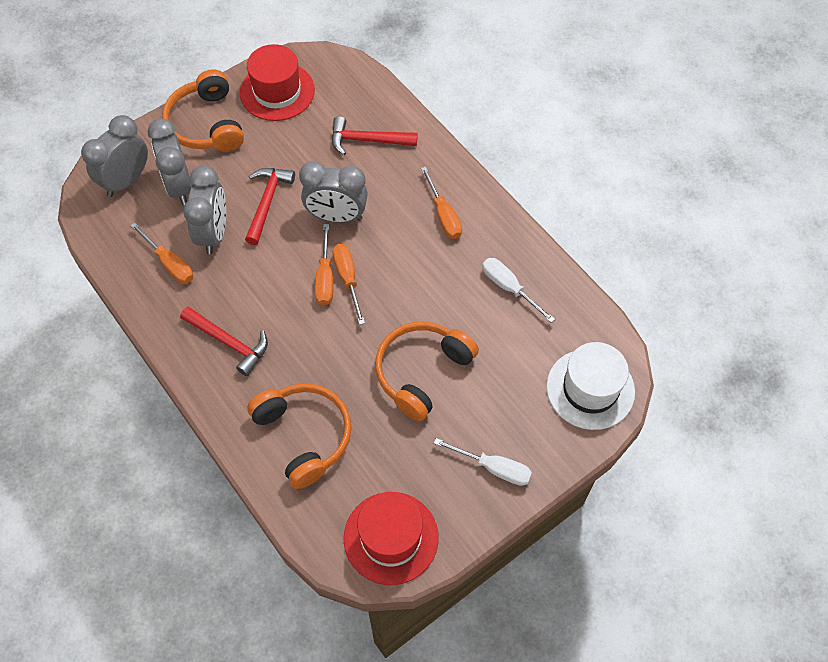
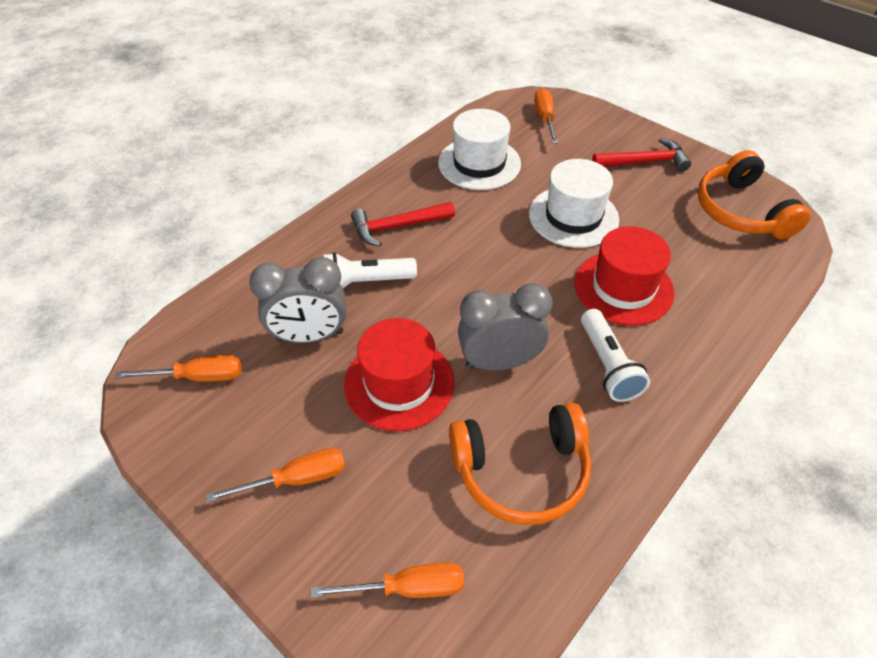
grey clock: 4 -> 2
orange headphones: 3 -> 2
red hammer: 3 -> 2
white flashlight: 0 -> 2
white hat: 1 -> 2
white screwdriver: 2 -> 0

